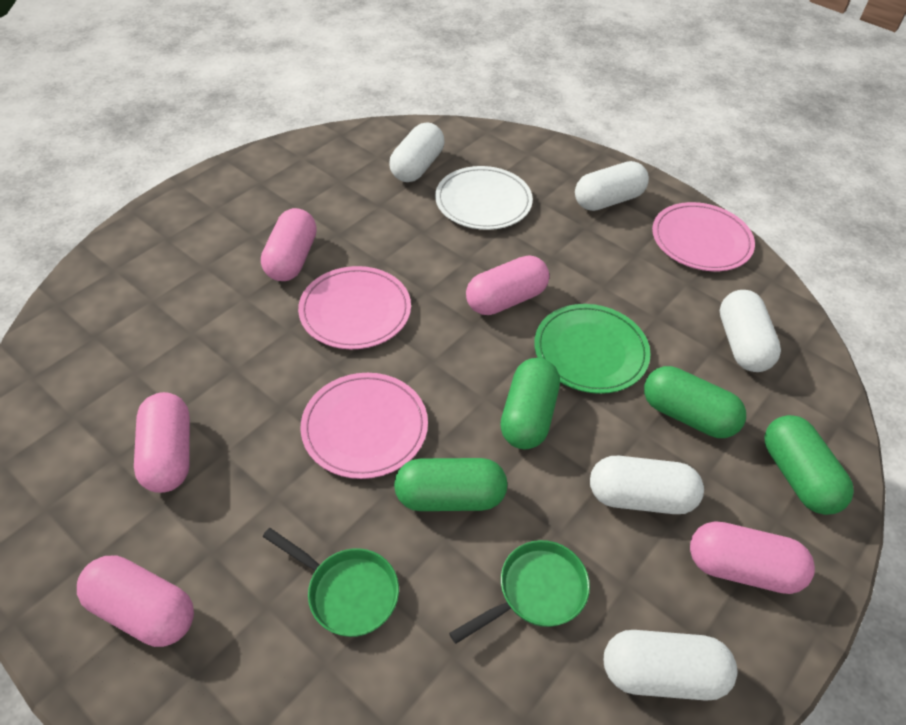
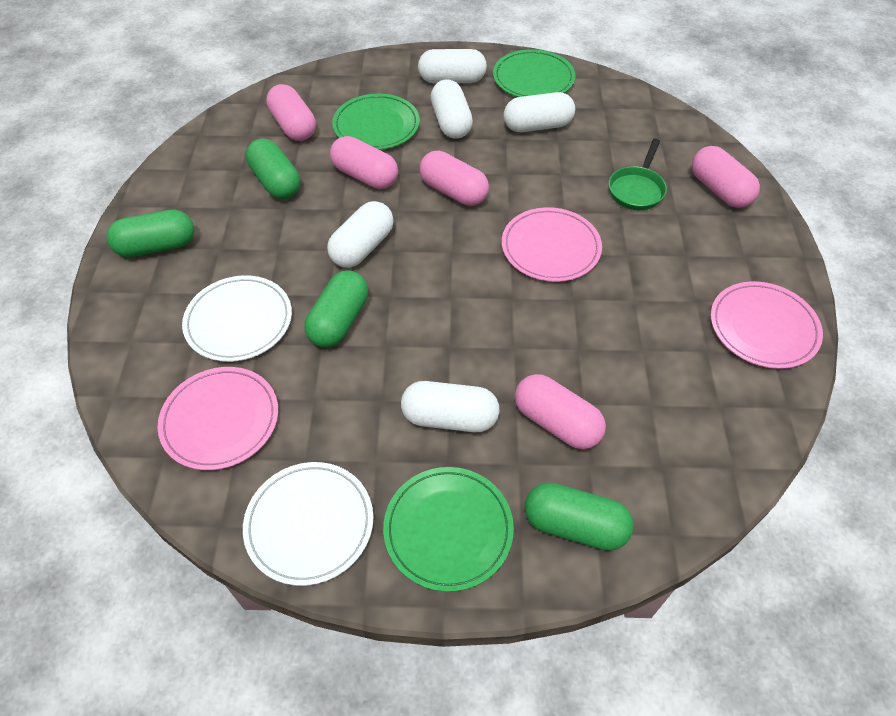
green pan: 2 -> 1
green plate: 1 -> 3
white plate: 1 -> 2

